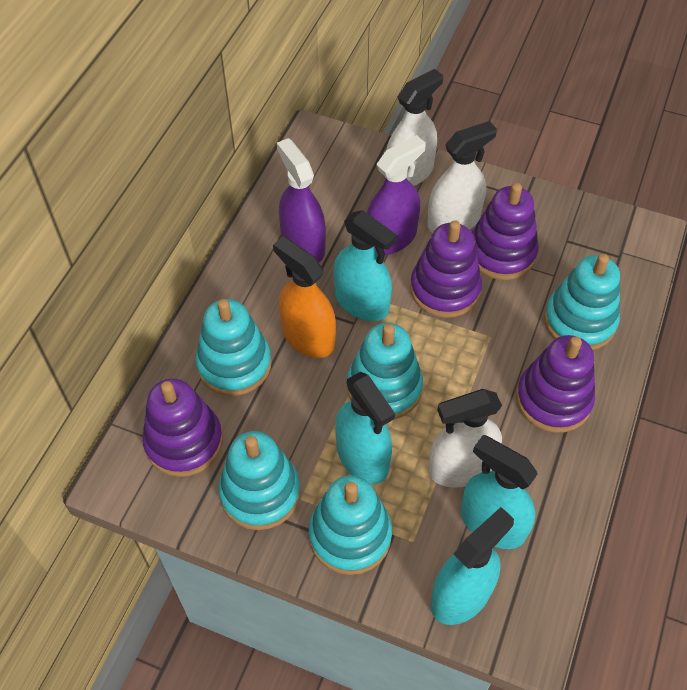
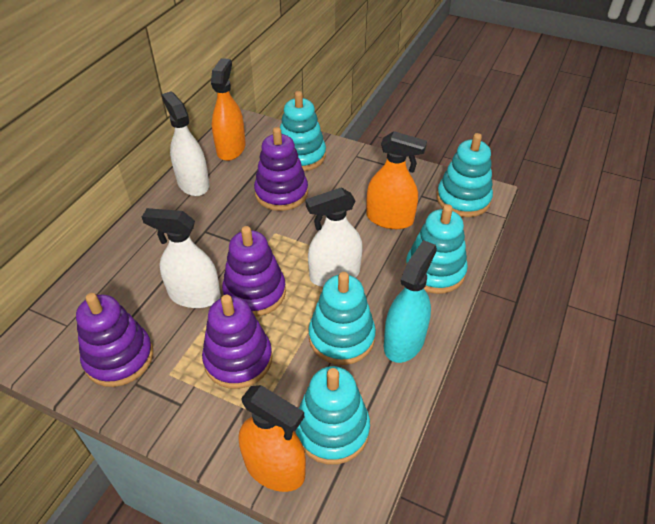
orange spray bottle: 1 -> 3
purple spray bottle: 2 -> 0
turquoise spray bottle: 4 -> 1

